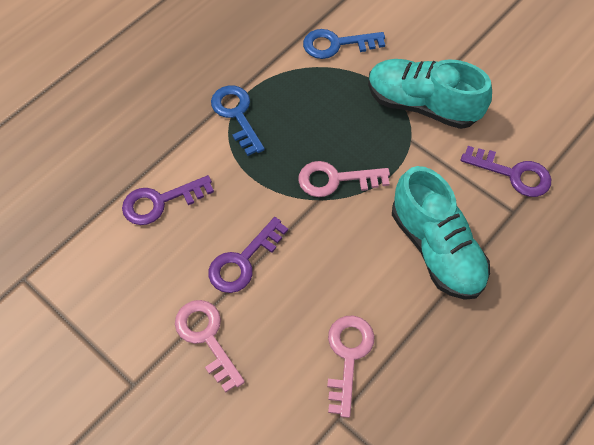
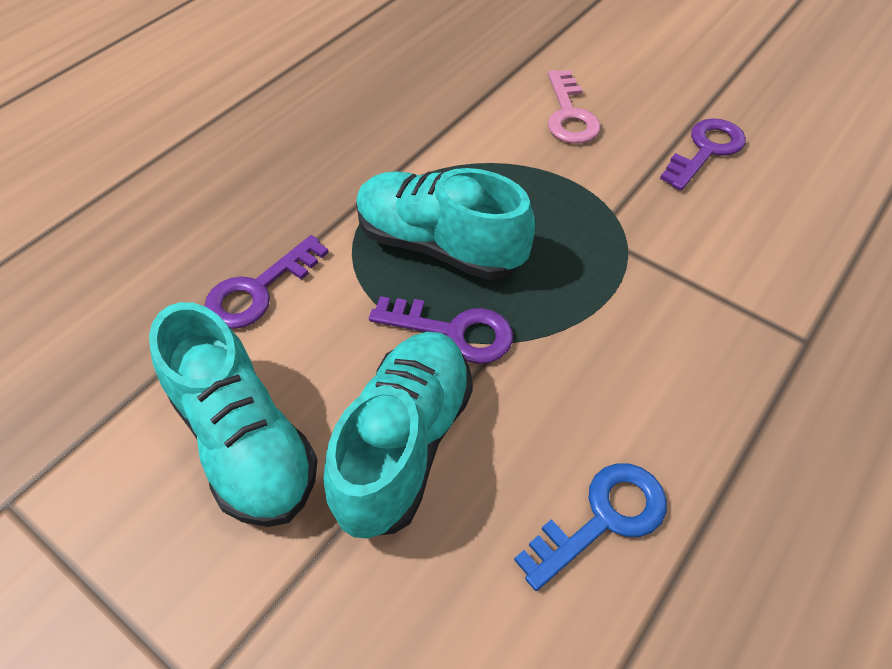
blue key: 2 -> 1
pink key: 3 -> 1
turquoise shoe: 2 -> 3

